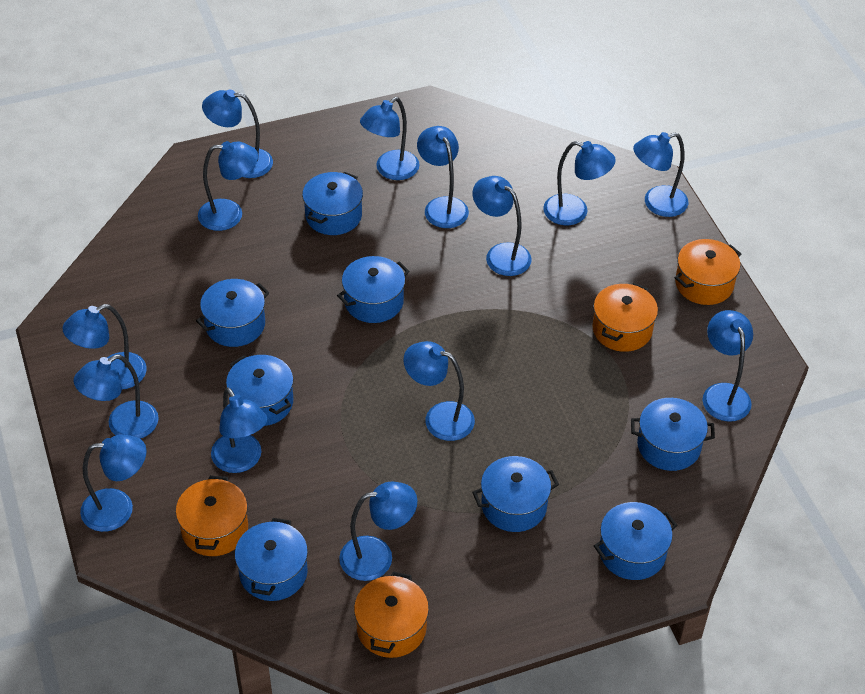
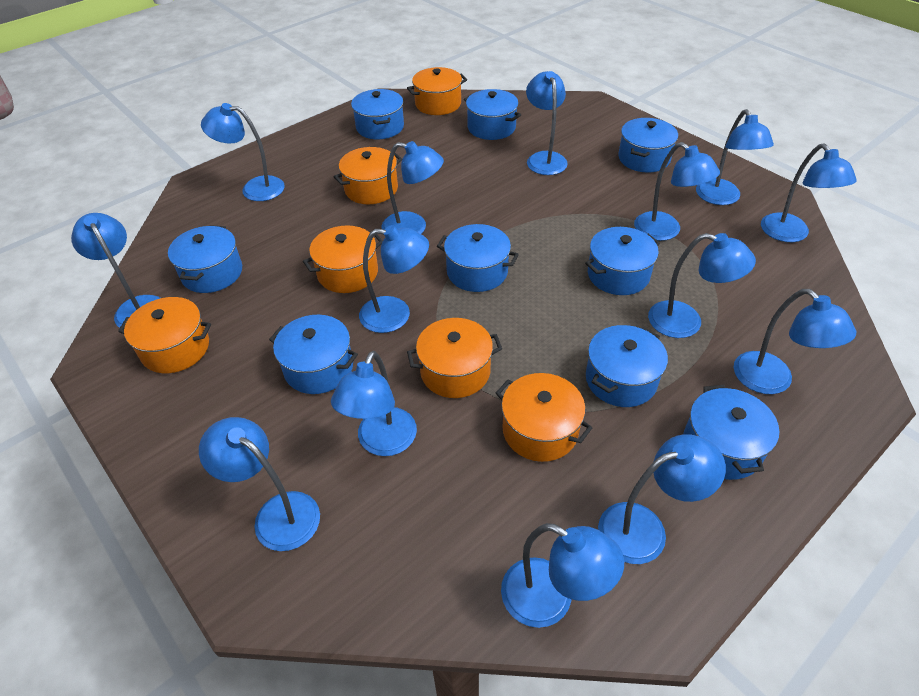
blue pot: 8 -> 9
orange pot: 4 -> 6

